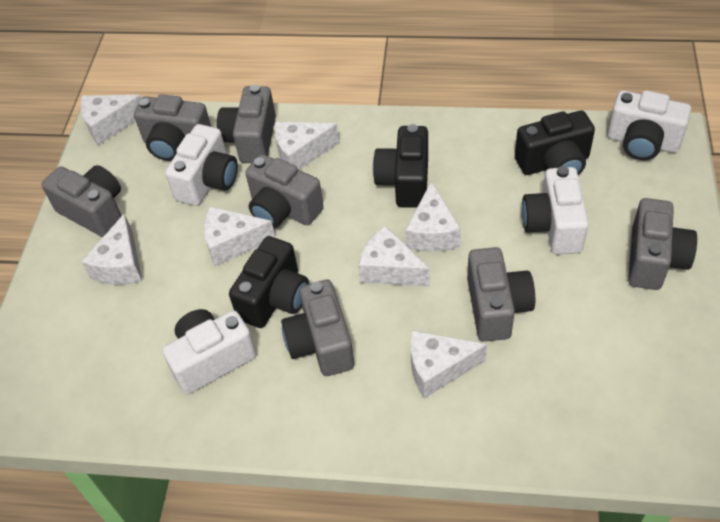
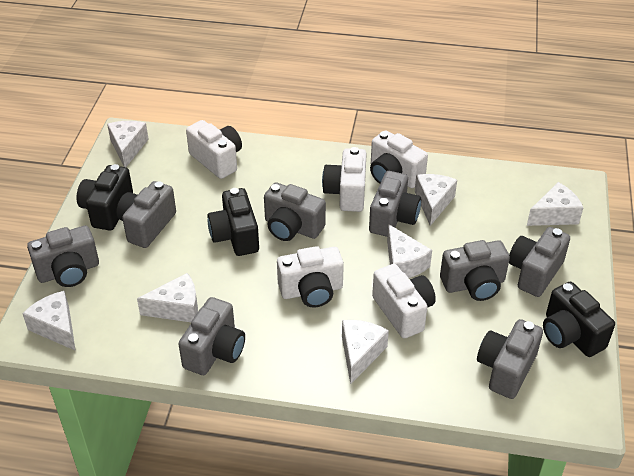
grey camera: 7 -> 8
white camera: 4 -> 5

